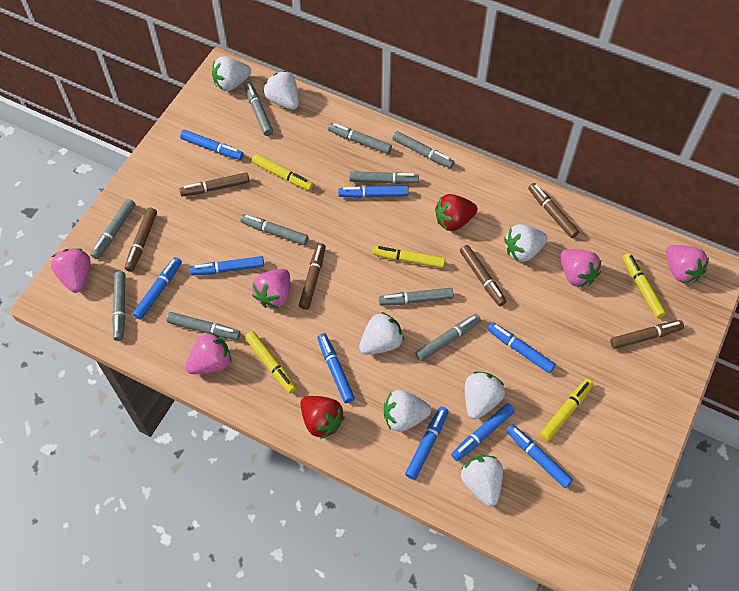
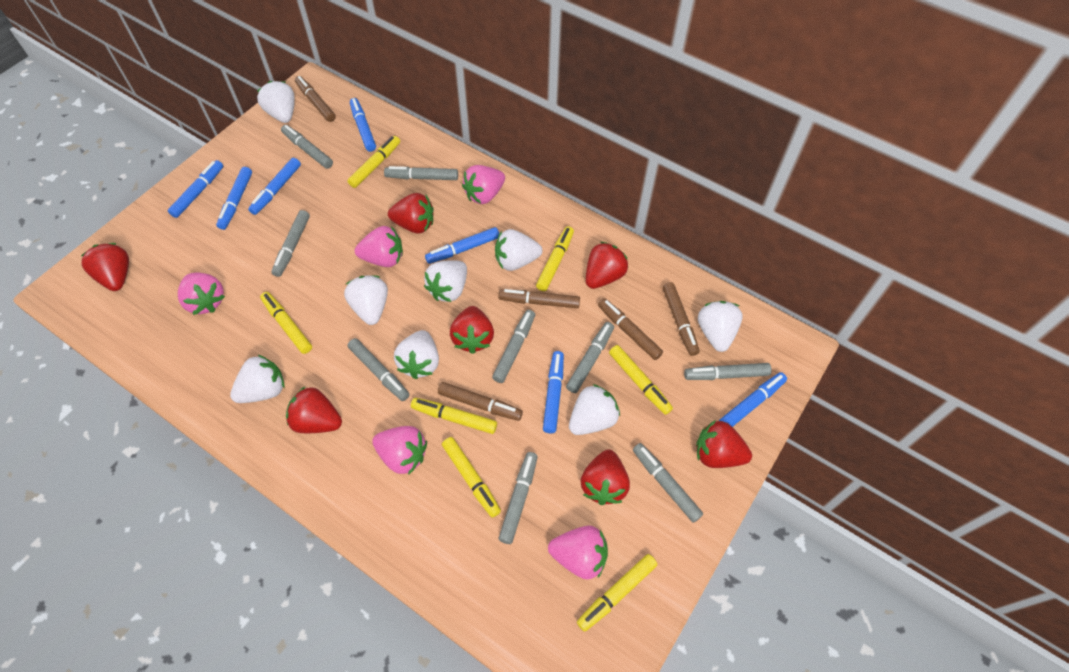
blue marker: 9 -> 7
brown marker: 6 -> 5
grey marker: 10 -> 9
red strawberry: 2 -> 7
white strawberry: 7 -> 8
yellow marker: 5 -> 7

